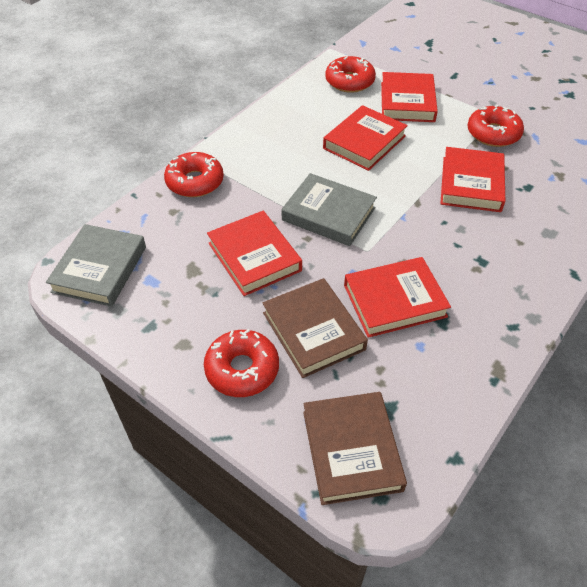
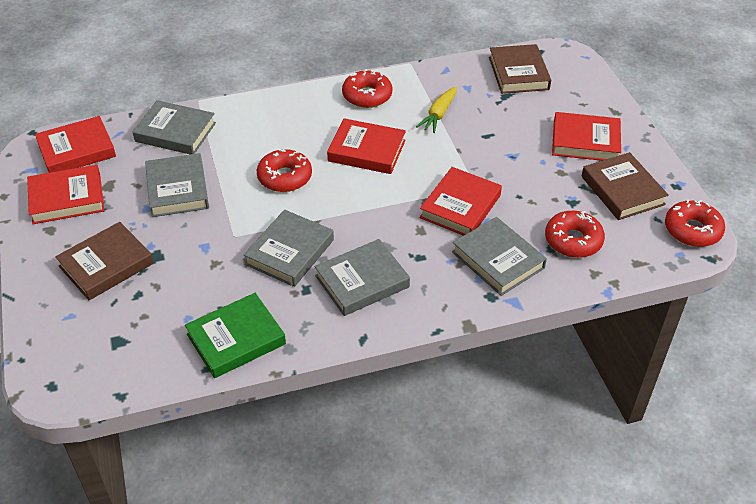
brown book: 2 -> 3
green book: 0 -> 1
grey book: 2 -> 5
yellow carrot: 0 -> 1

